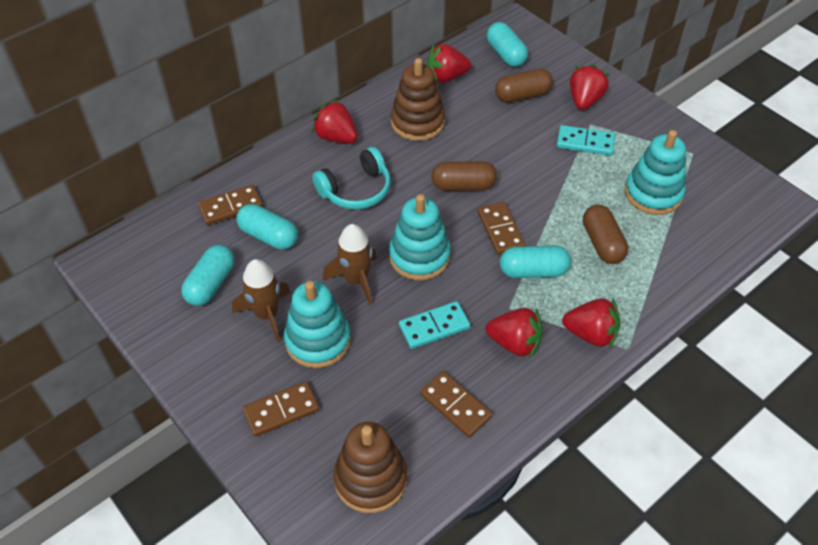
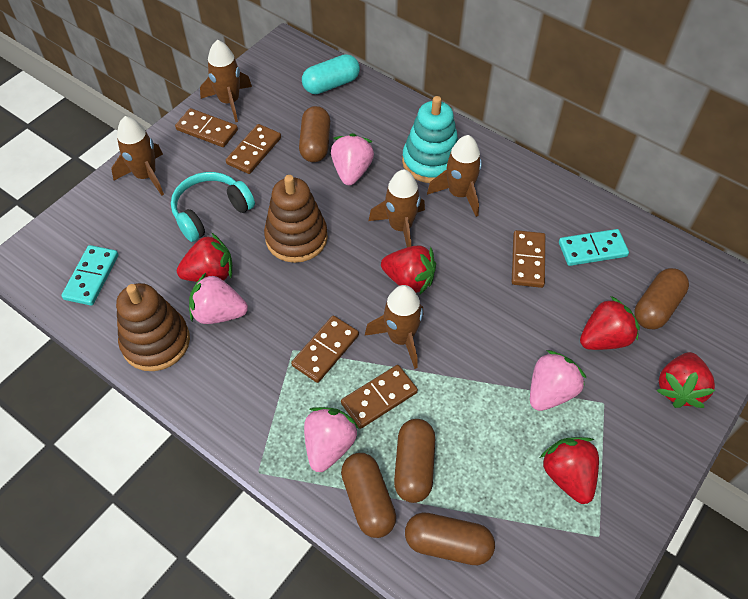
brown capsule: 3 -> 5
brown domino: 4 -> 5
brown rocket: 2 -> 5
pink strawberry: 0 -> 4
turquoise capsule: 4 -> 1
turquoise stacking toy: 3 -> 1

